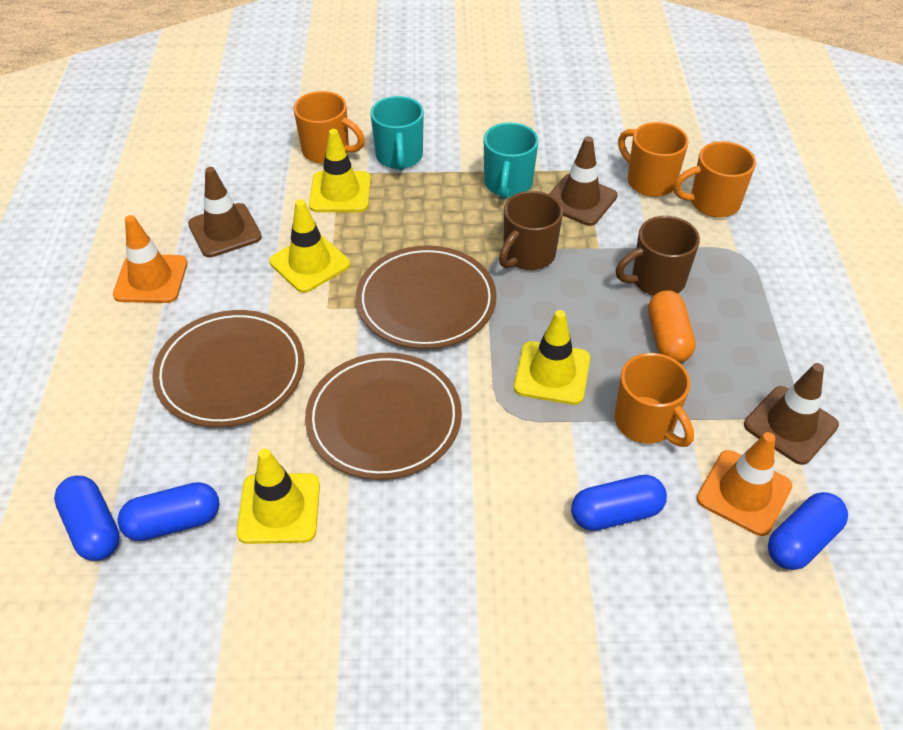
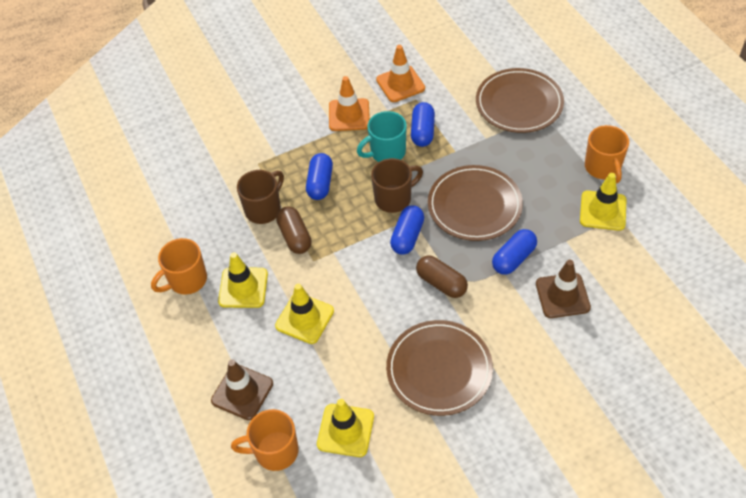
brown capsule: 0 -> 2
brown traffic cone: 3 -> 2
orange capsule: 1 -> 0
orange mug: 4 -> 3
turquoise mug: 2 -> 1

